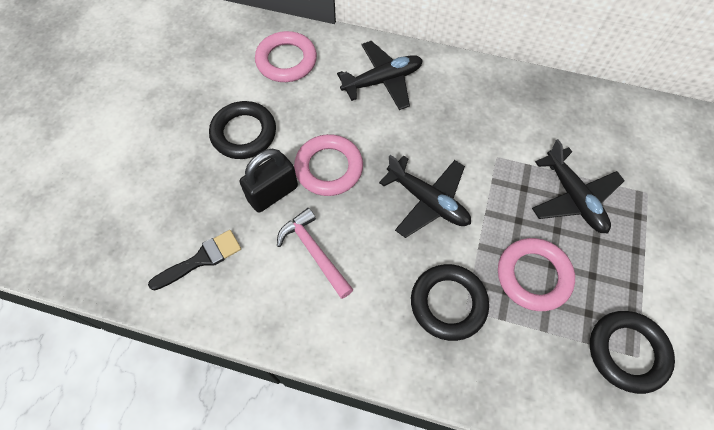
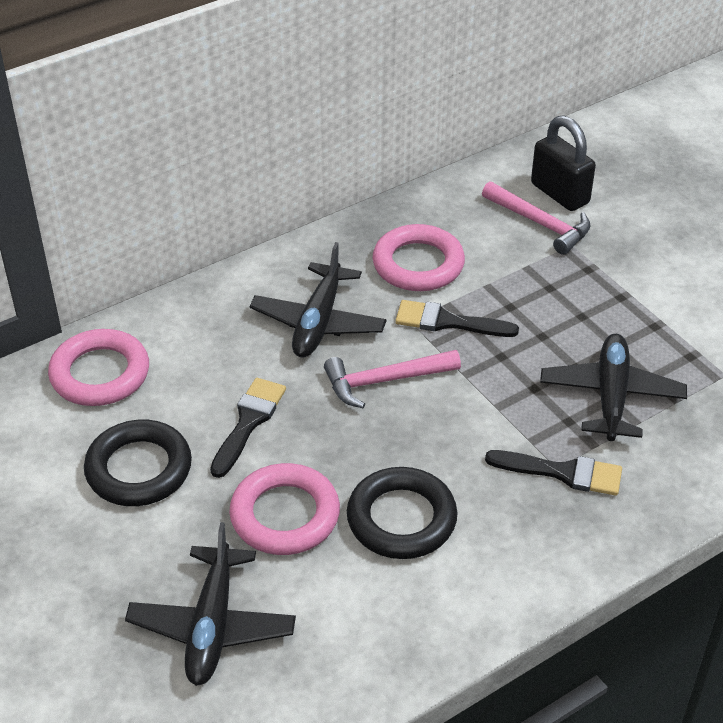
black brush: 1 -> 3
black ring: 3 -> 2
pink hammer: 1 -> 2

